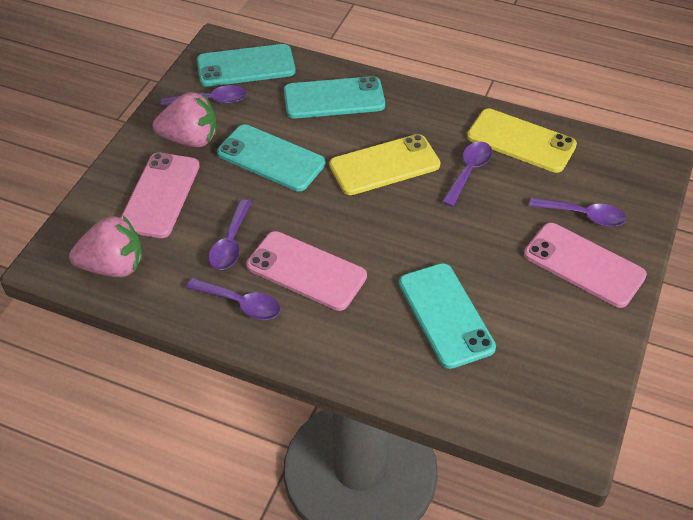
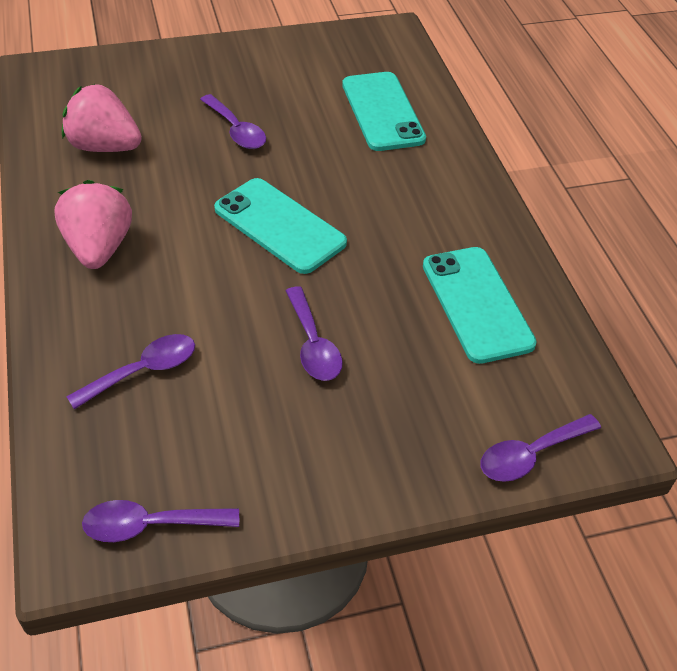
pink phone: 3 -> 0
turquoise phone: 4 -> 3
yellow phone: 2 -> 0

